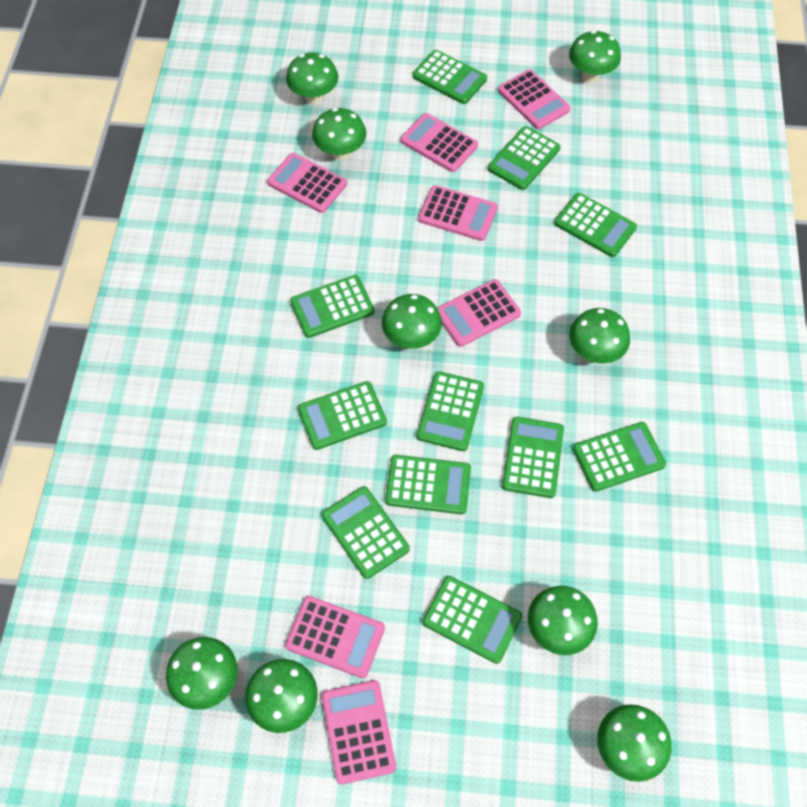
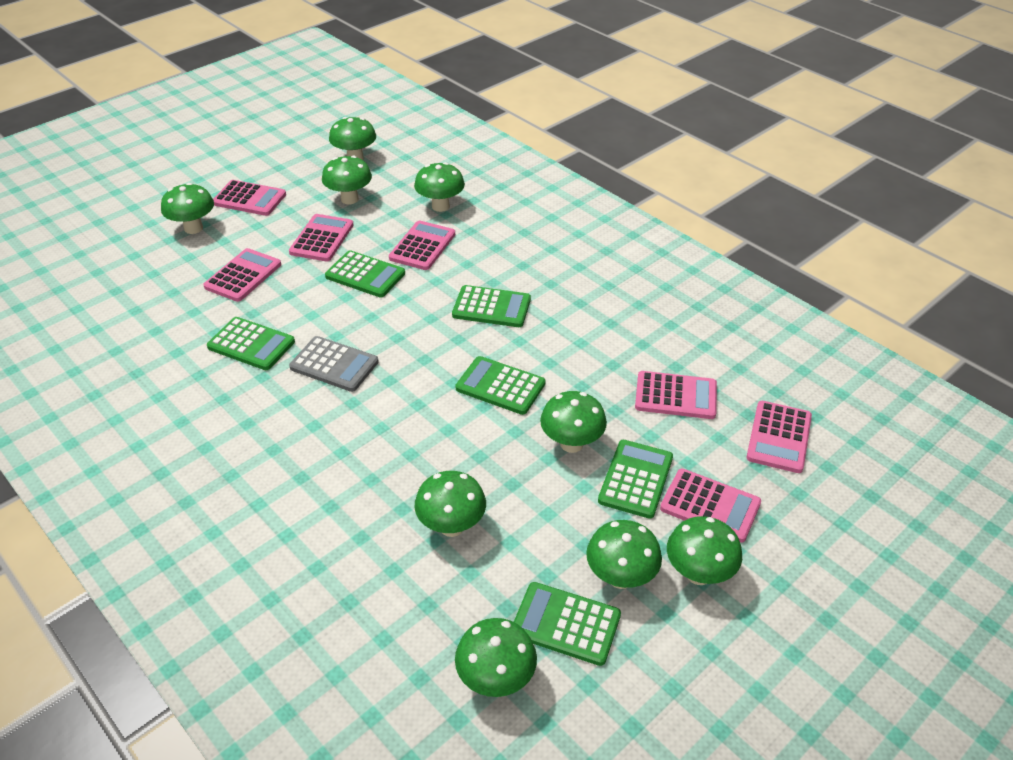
green calculator: 11 -> 6
grey calculator: 0 -> 1

